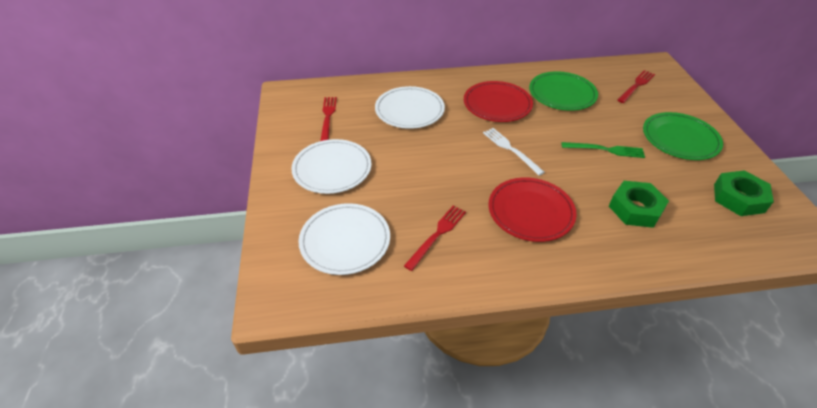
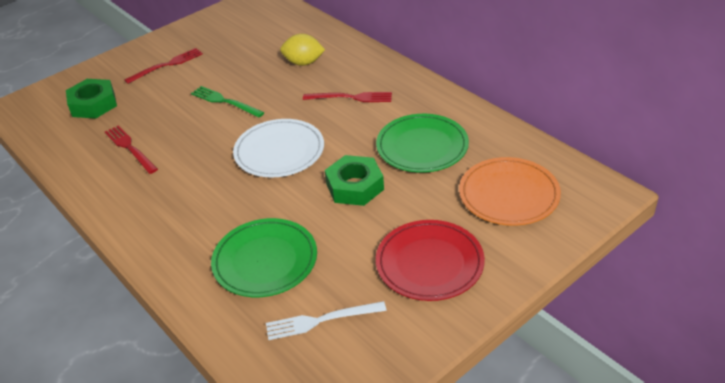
orange plate: 0 -> 1
red plate: 2 -> 1
white plate: 3 -> 1
yellow lemon: 0 -> 1

